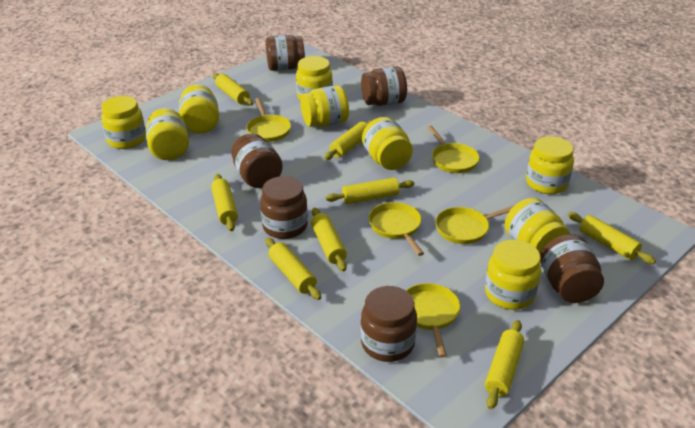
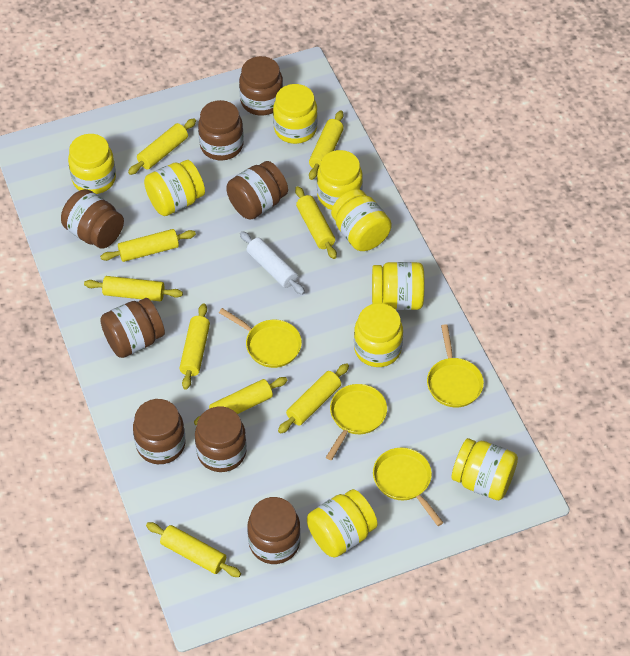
brown jar: 6 -> 8
white rolling pin: 0 -> 1
yellow pan: 5 -> 4
yellow rolling pin: 8 -> 9

